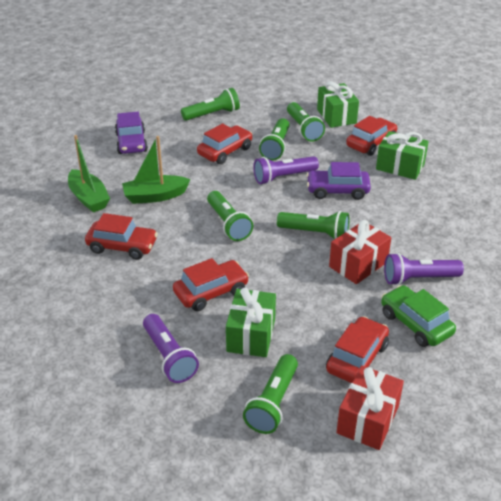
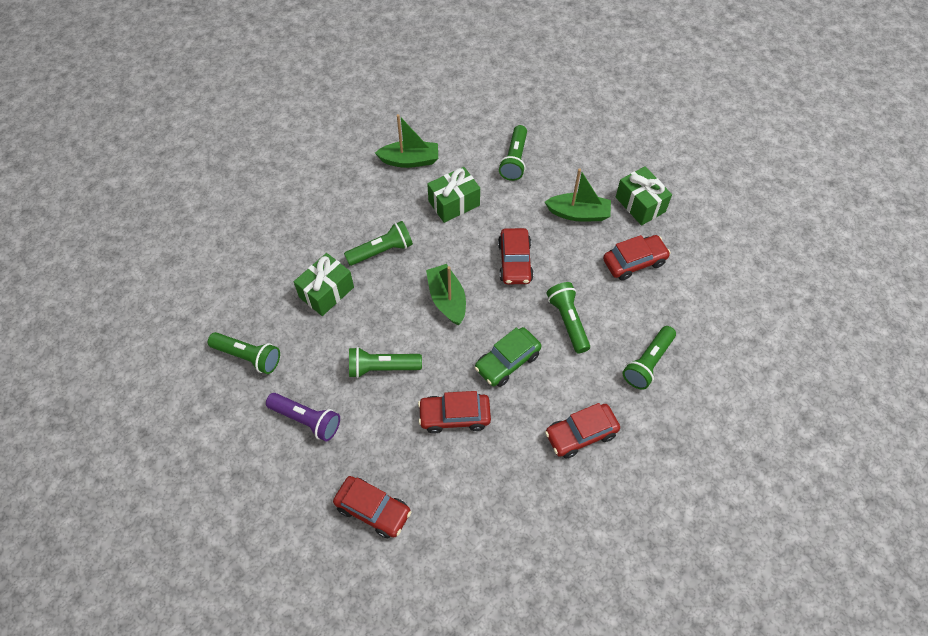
green boat: 2 -> 3
purple car: 2 -> 0
purple flashlight: 3 -> 1
red gift: 2 -> 0

